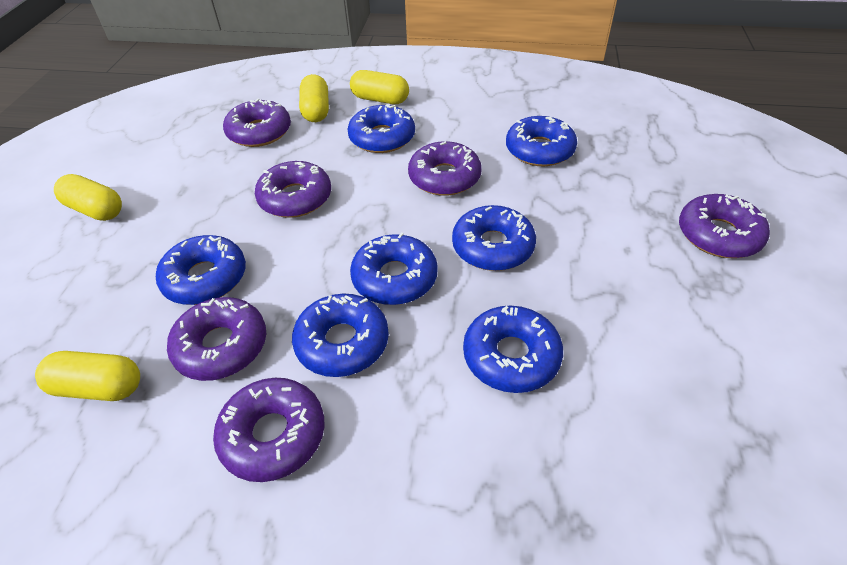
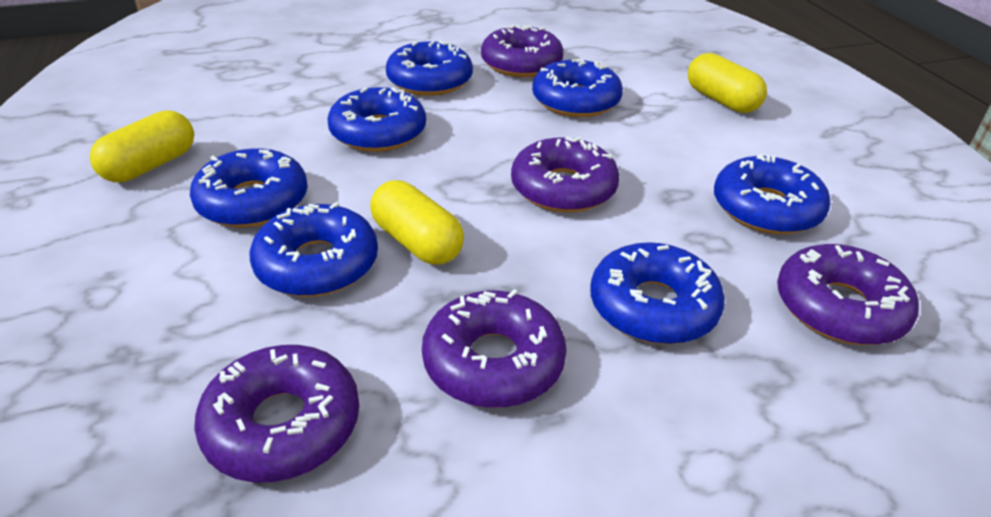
purple donut: 6 -> 5
yellow capsule: 4 -> 3

